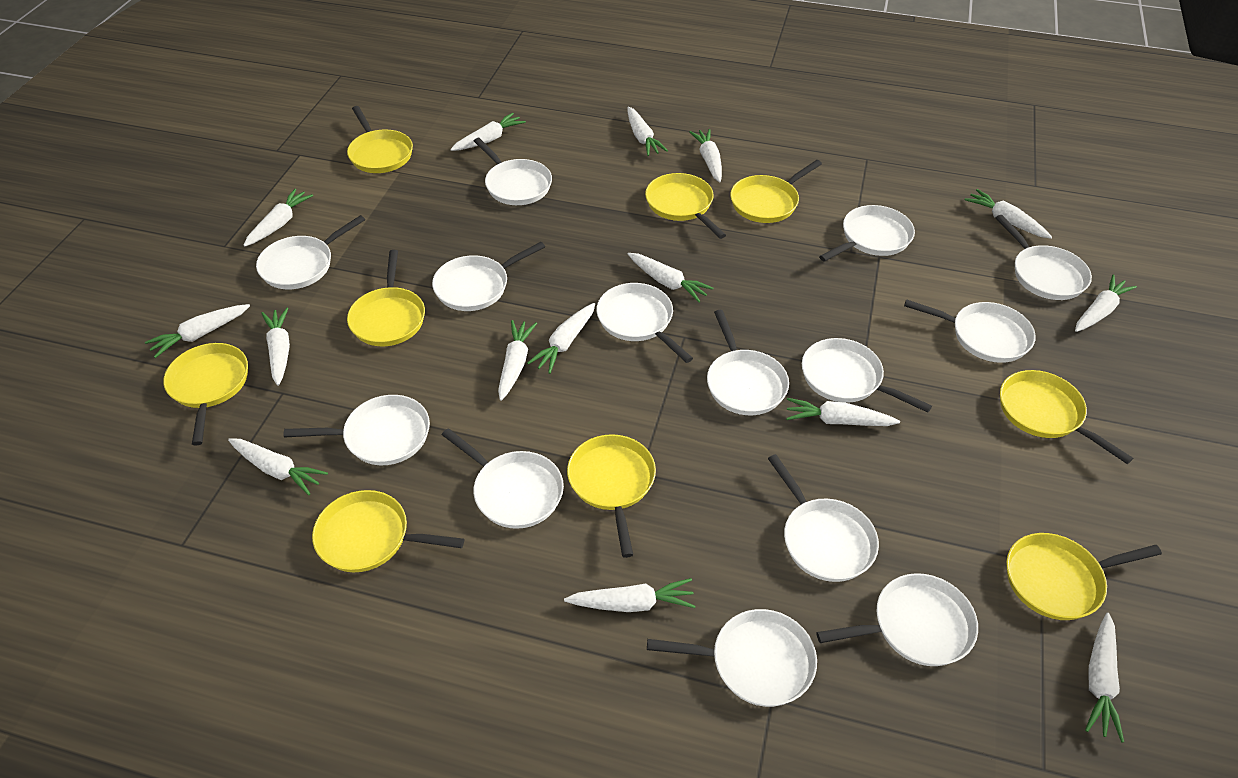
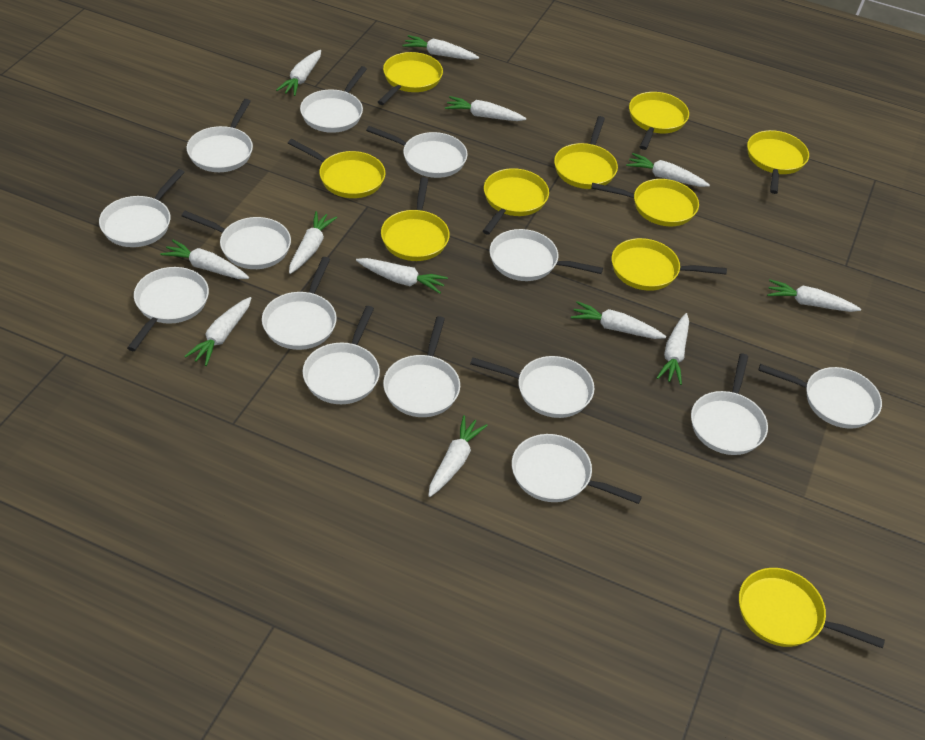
white carrot: 15 -> 12
yellow pan: 9 -> 10

